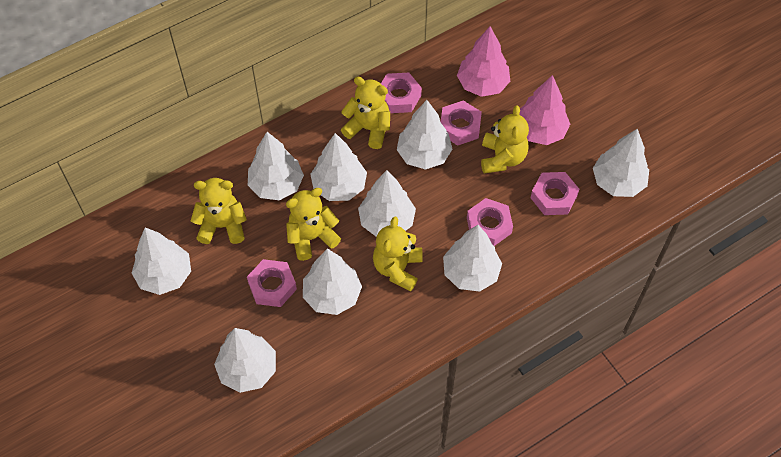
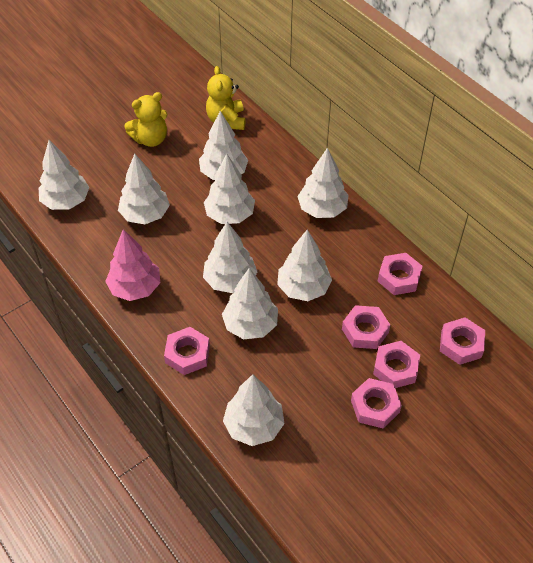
pink nut: 5 -> 6
pink tree: 2 -> 1
yellow teddy bear: 5 -> 2

